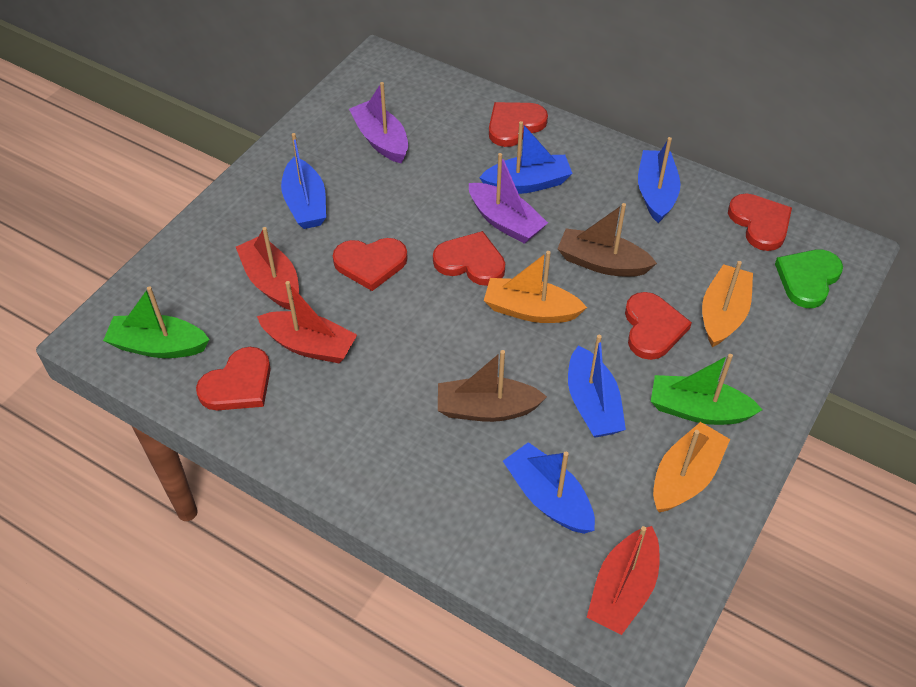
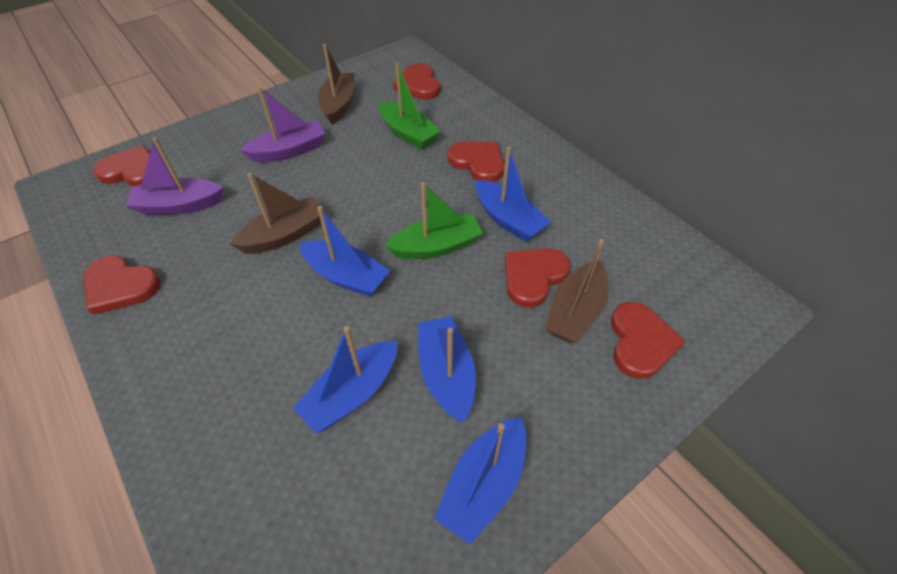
brown boat: 2 -> 3
green heart: 1 -> 0
orange boat: 3 -> 0
red boat: 3 -> 0

